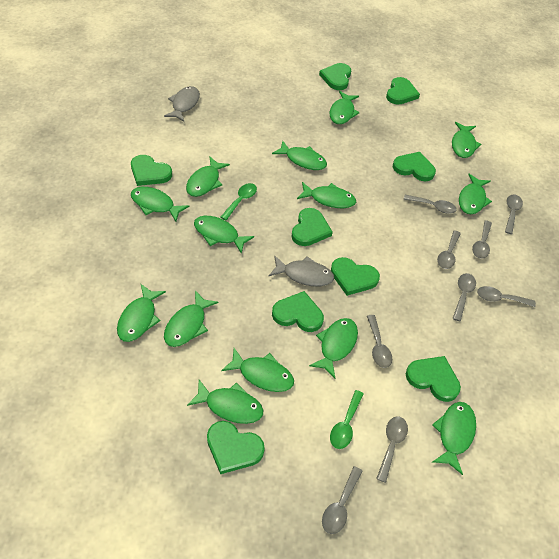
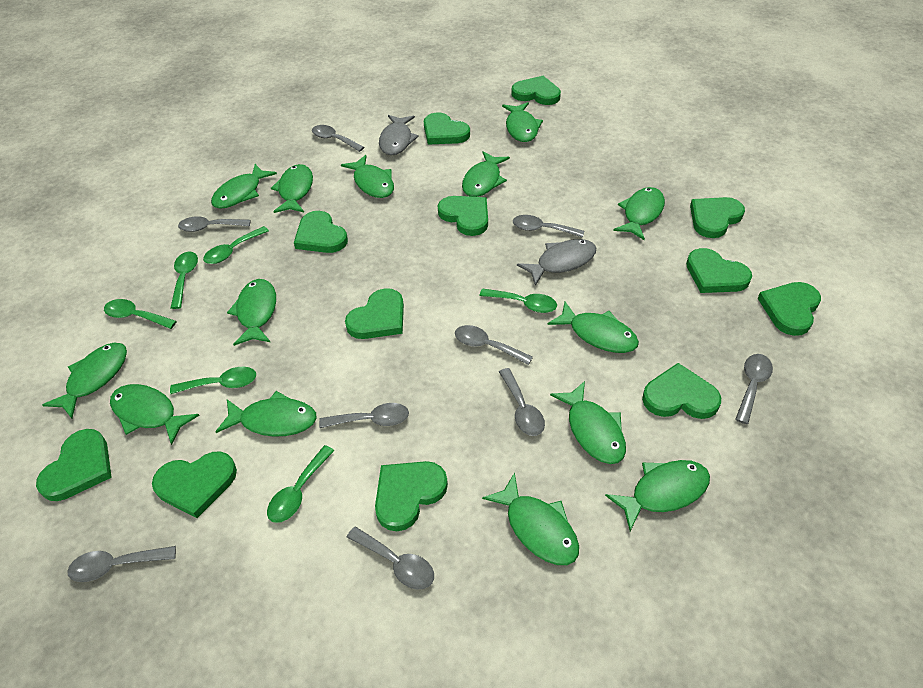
green heart: 9 -> 12
green spoon: 2 -> 6

